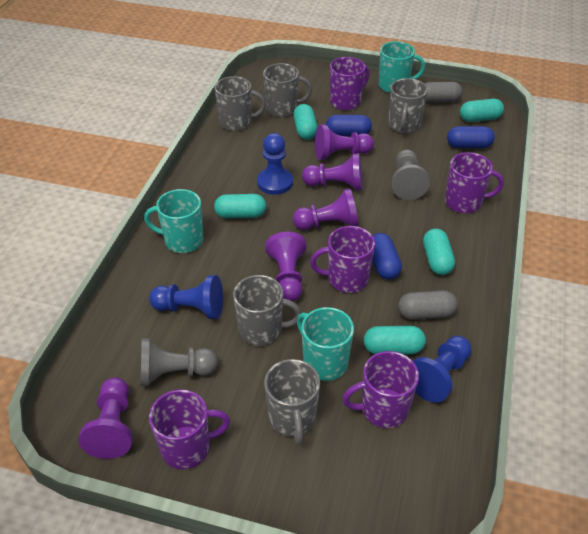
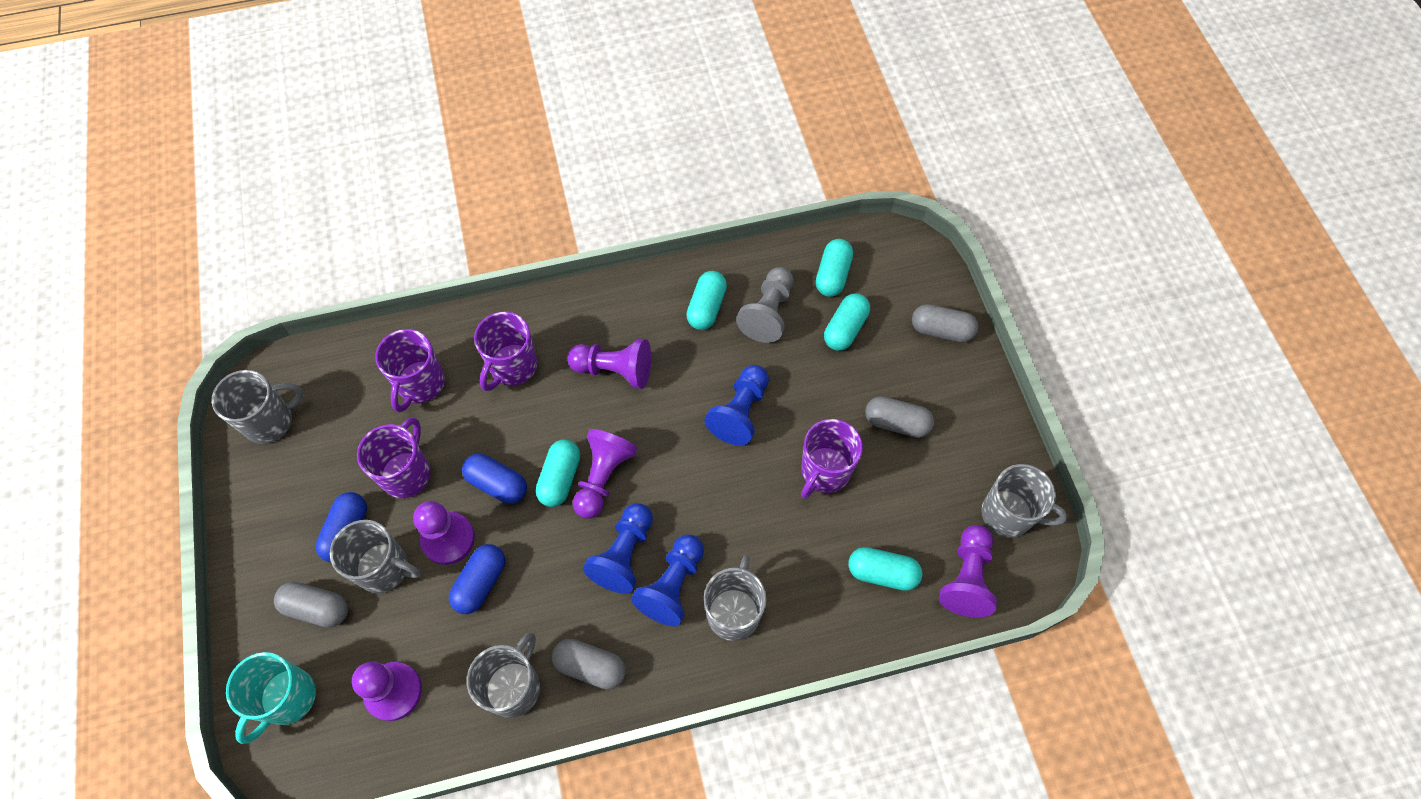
grey capsule: 2 -> 4
grey pawn: 2 -> 1
purple mug: 5 -> 4
turquoise mug: 3 -> 1

